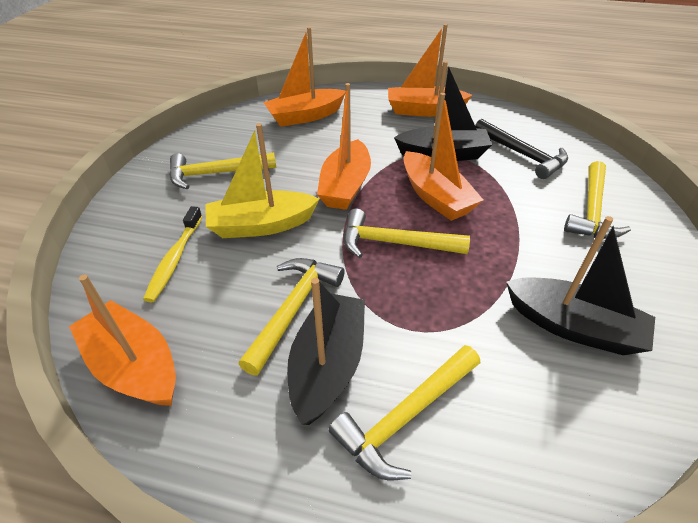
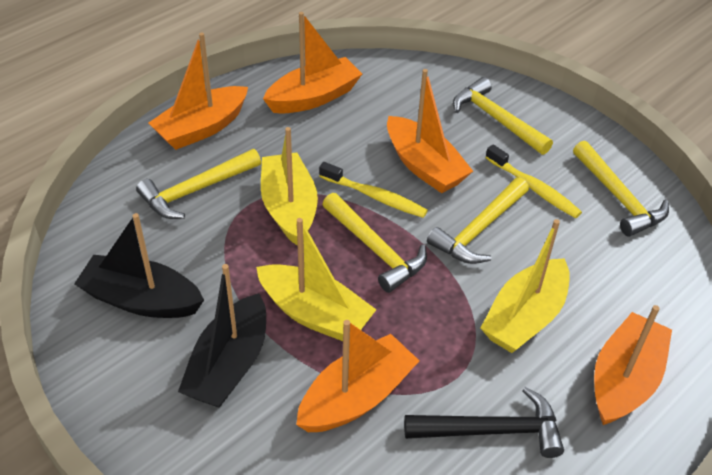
black boat: 3 -> 2
yellow boat: 1 -> 3
yellow toothbrush: 1 -> 2

